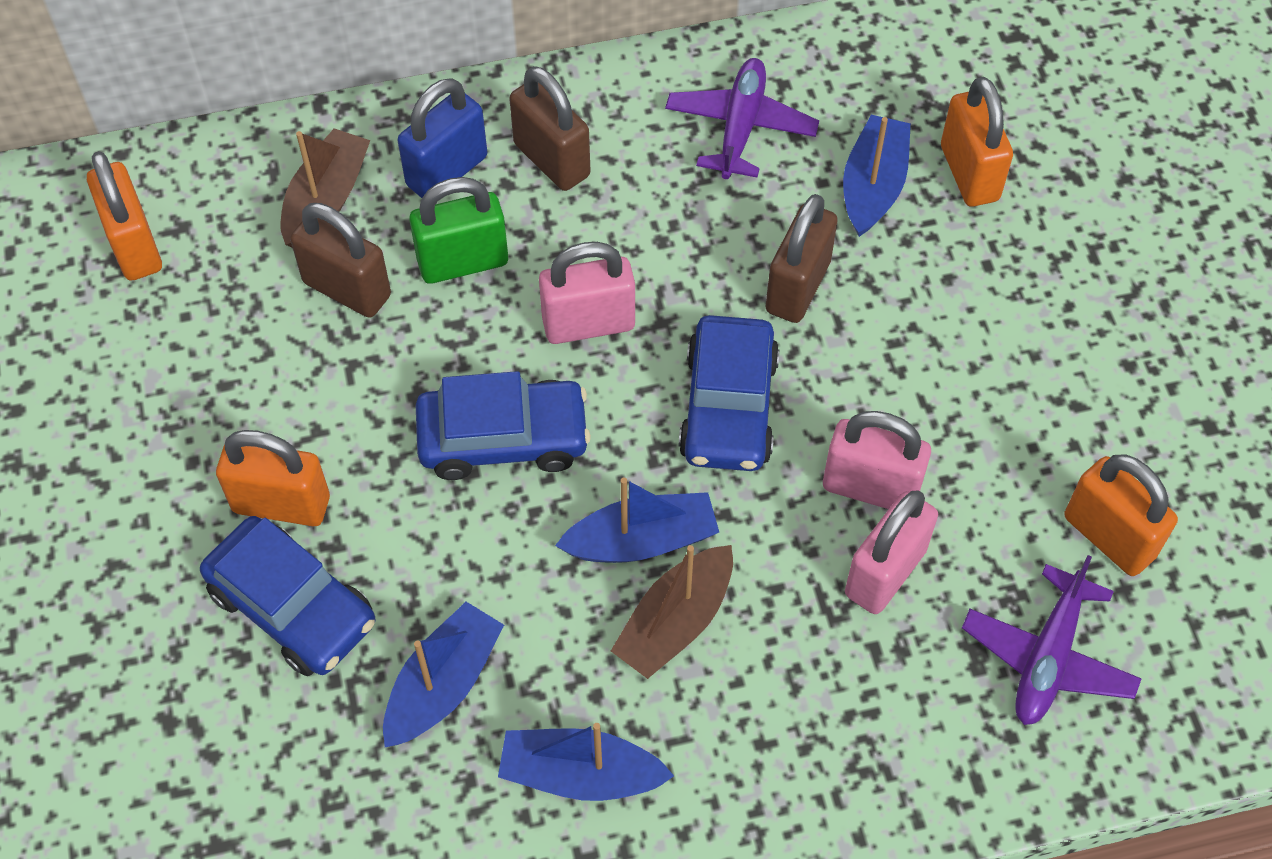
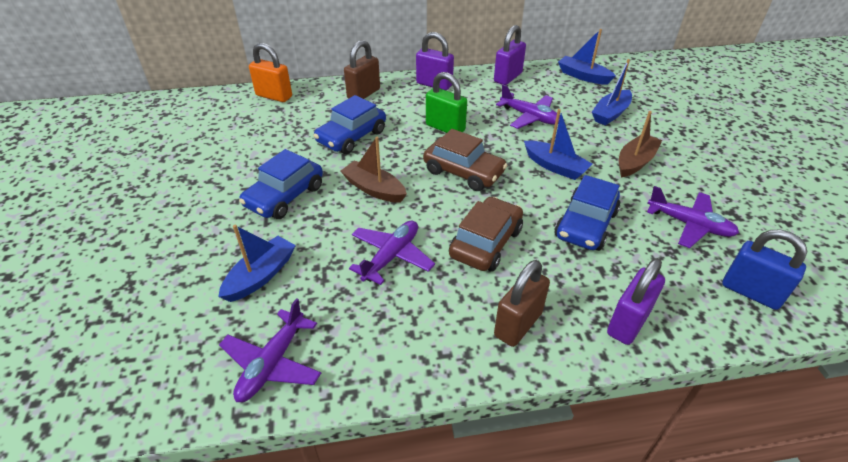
brown car: 0 -> 2
brown padlock: 3 -> 2
orange padlock: 4 -> 1
pink padlock: 3 -> 0
purple padlock: 0 -> 3
purple plane: 2 -> 4

